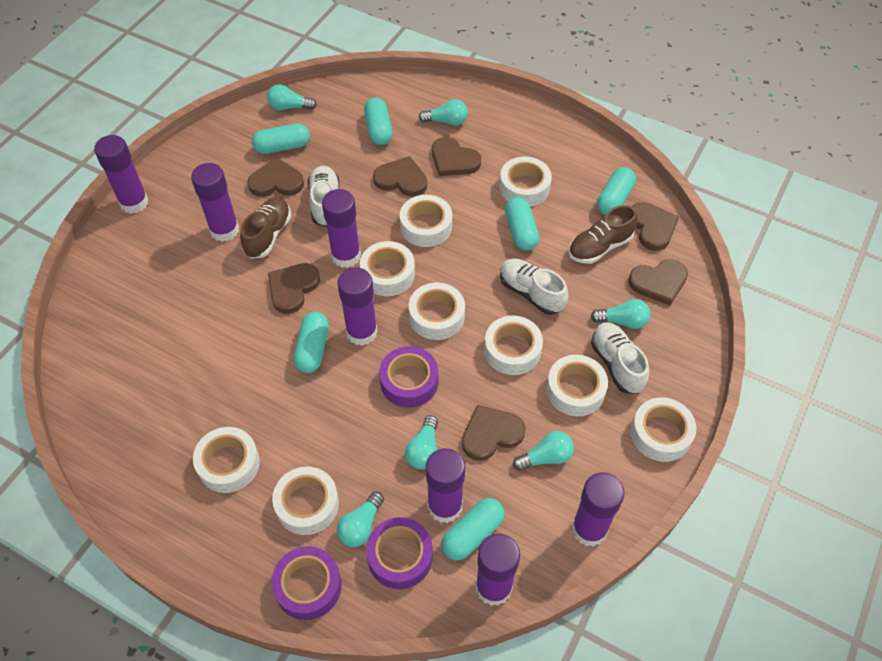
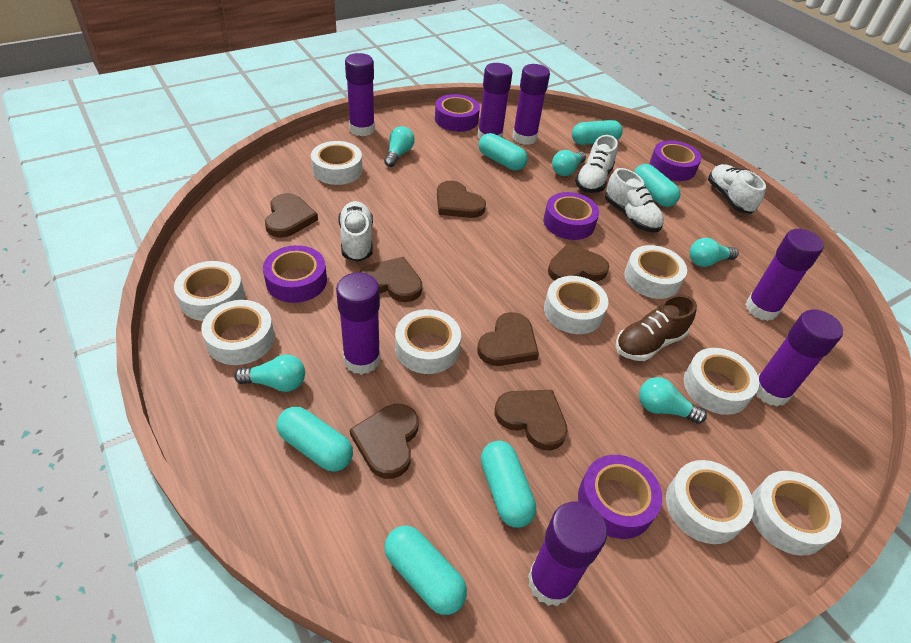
brown shoe: 2 -> 1
purple tape: 3 -> 5
turquoise light bulb: 6 -> 5
white shoe: 3 -> 4

